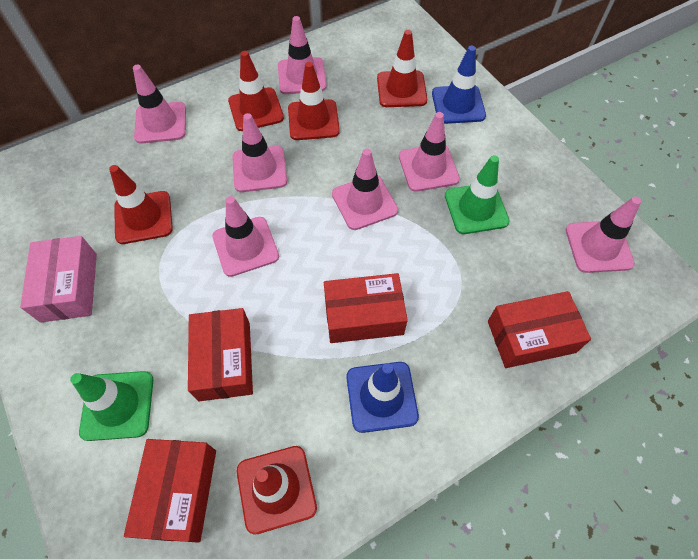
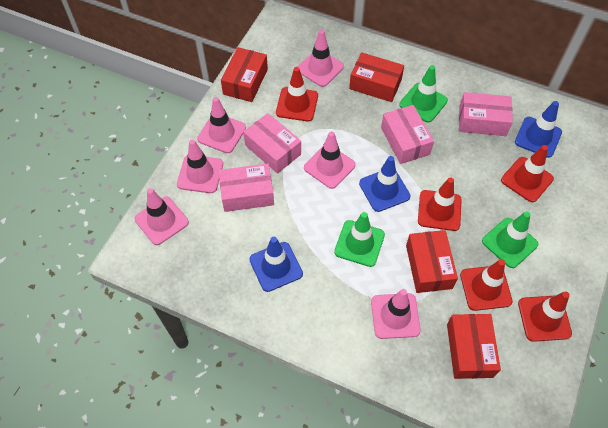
blue traffic cone: 2 -> 3
green traffic cone: 2 -> 3
pink box: 1 -> 4
pink traffic cone: 7 -> 6

